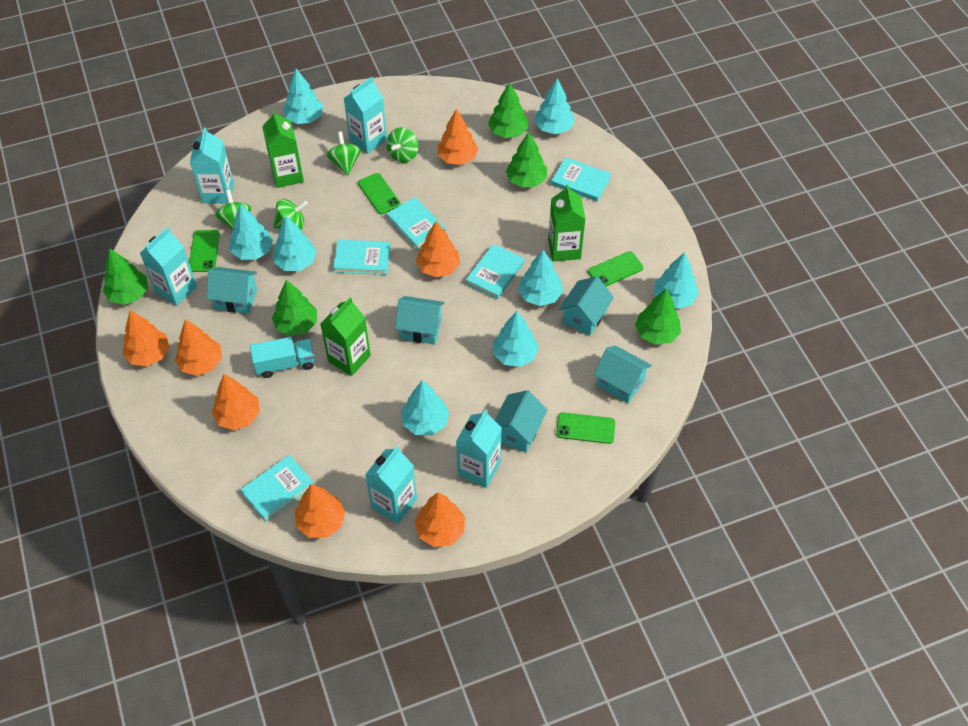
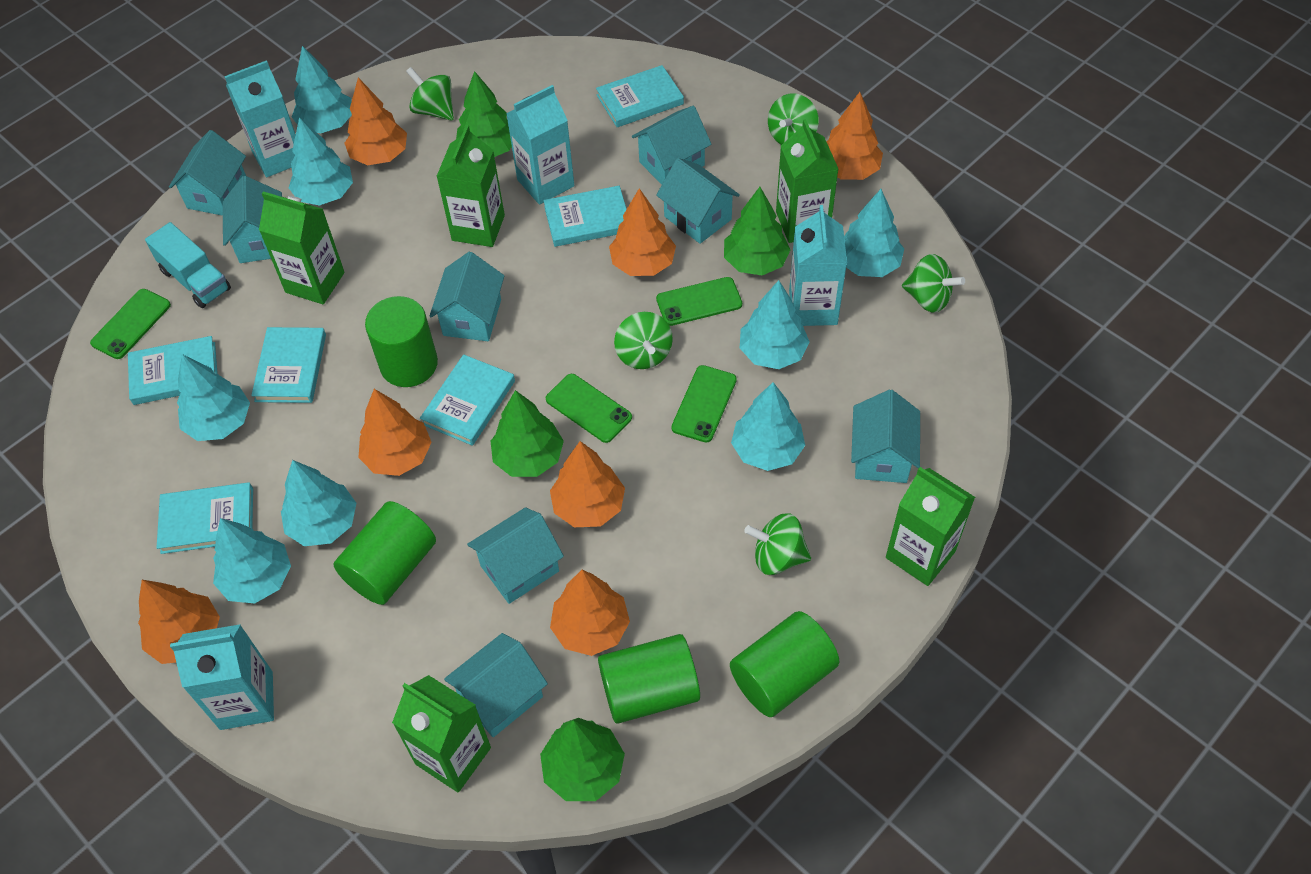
green carton: 3 -> 5
green cylinder: 0 -> 4
green spinning top: 4 -> 5
green tree: 5 -> 4
turquoise book: 5 -> 6
turquoise carton: 5 -> 4
turquoise house: 5 -> 8

